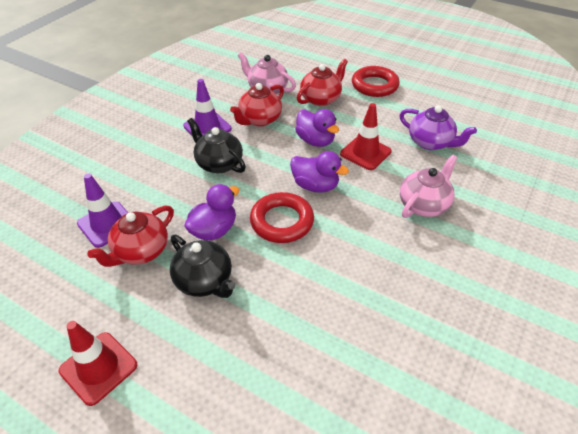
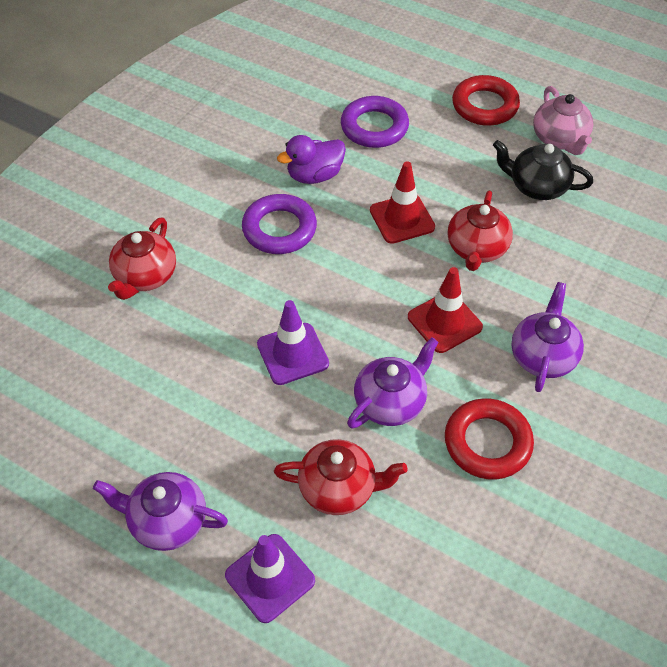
black teapot: 2 -> 1
pink teapot: 2 -> 1
purple duck: 3 -> 1
purple ring: 0 -> 2
purple teapot: 1 -> 3

